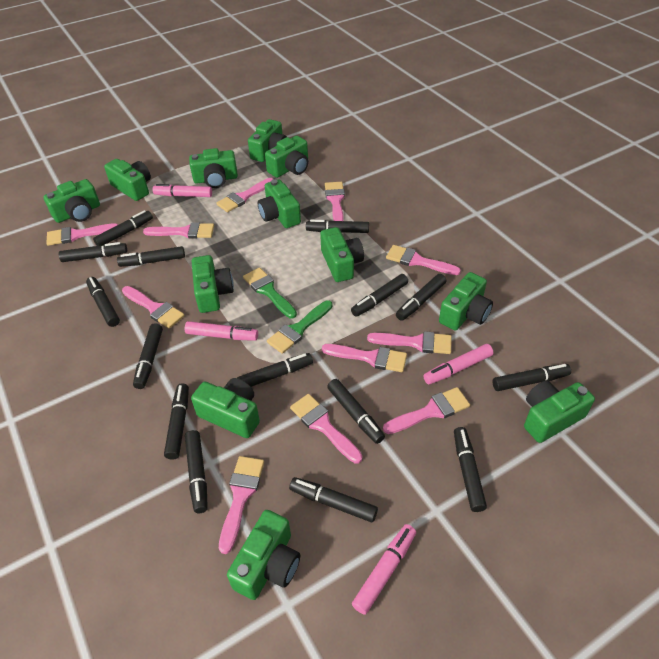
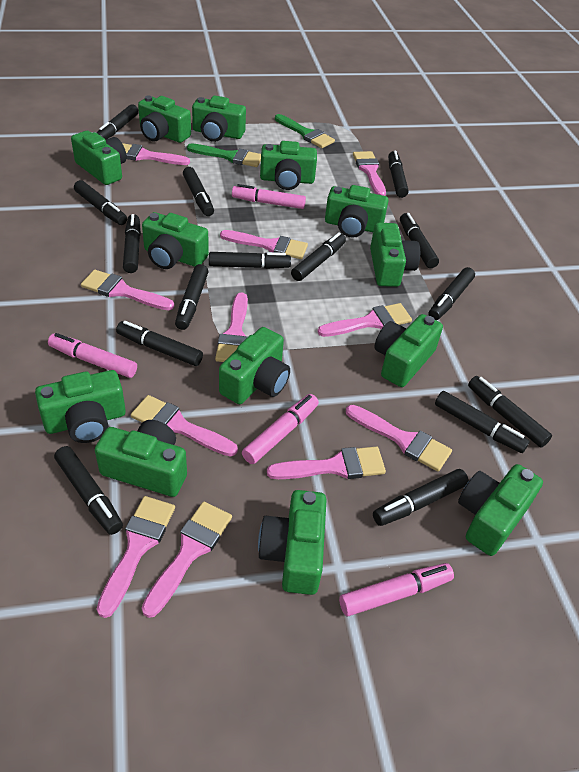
green camera: 12 -> 13

